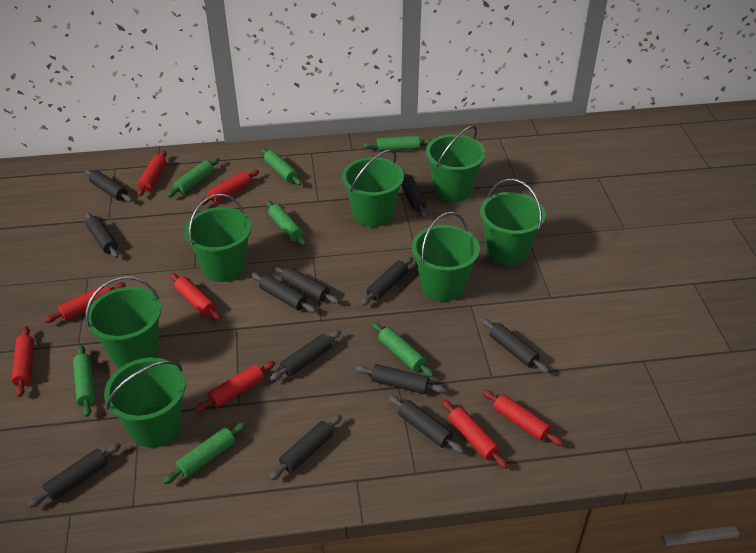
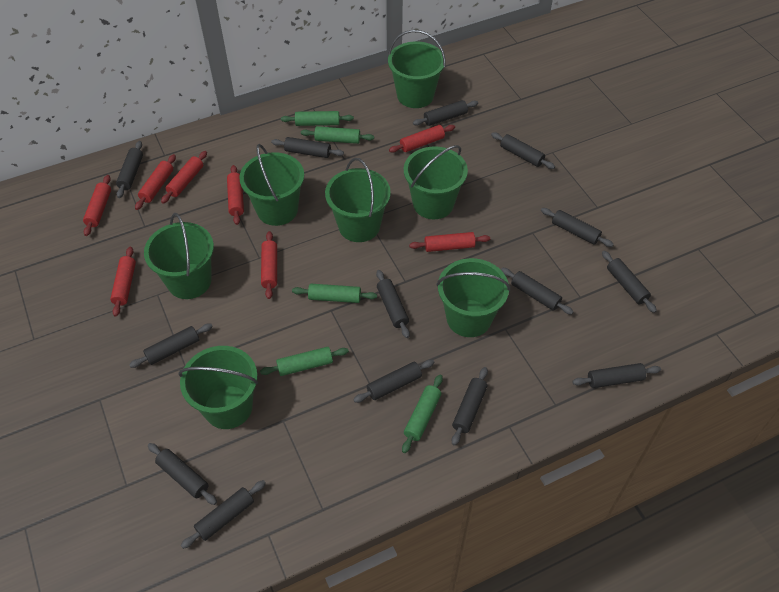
black rolling pin: 12 -> 14
green rolling pin: 7 -> 5

